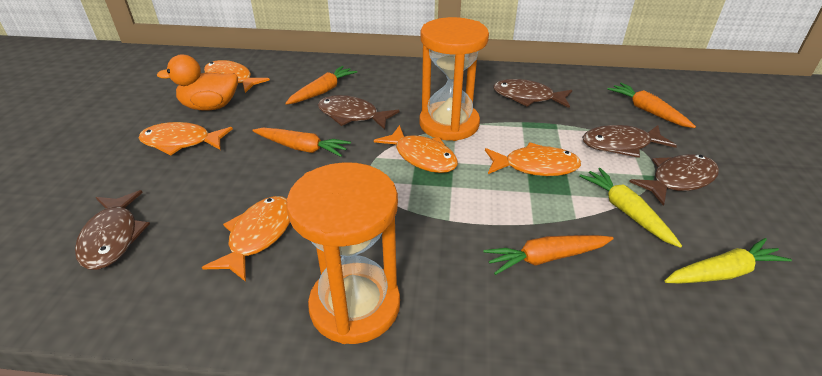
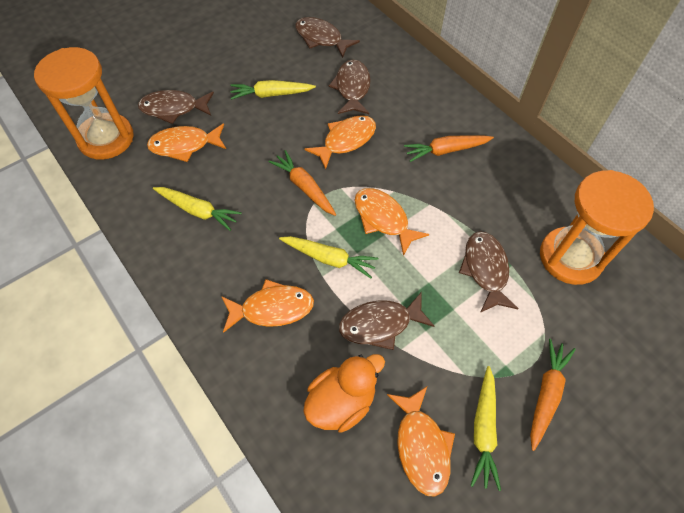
orange carrot: 4 -> 3
yellow carrot: 2 -> 4

